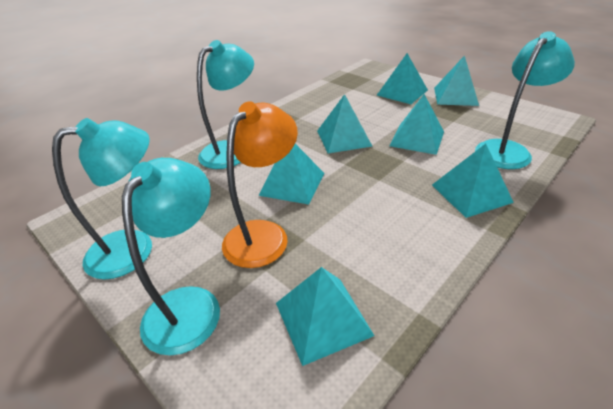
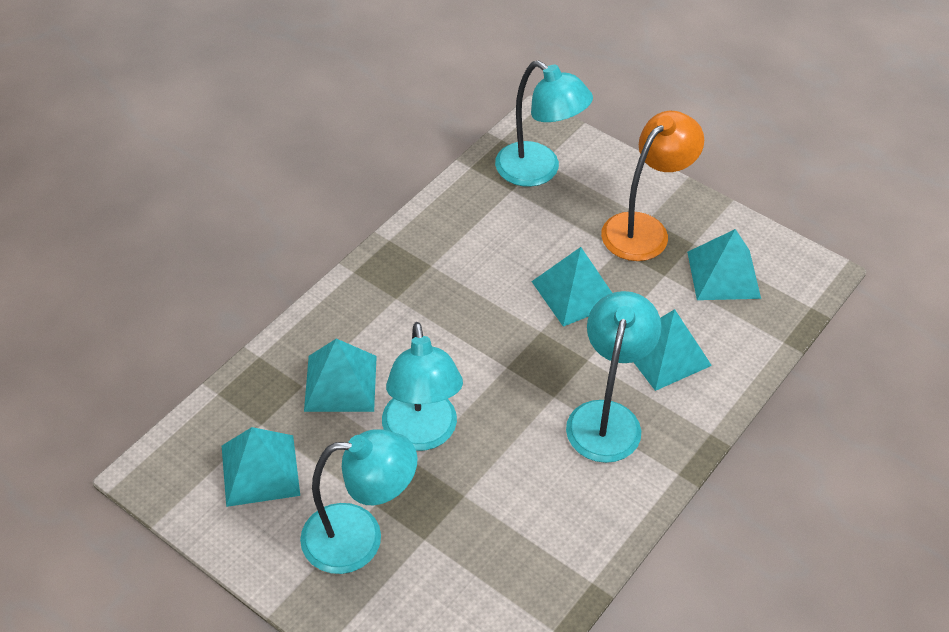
turquoise pyramid: 7 -> 5

